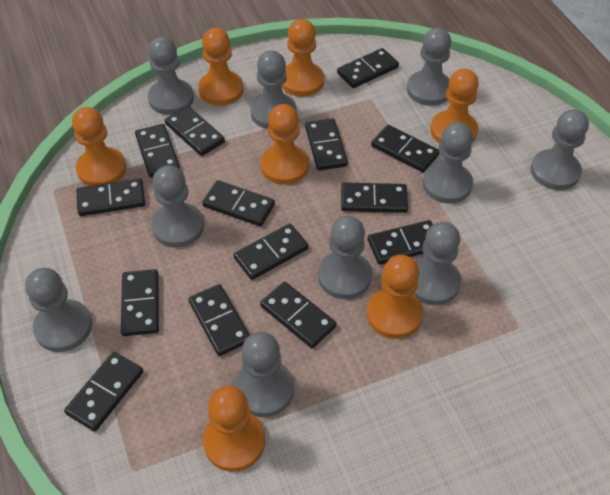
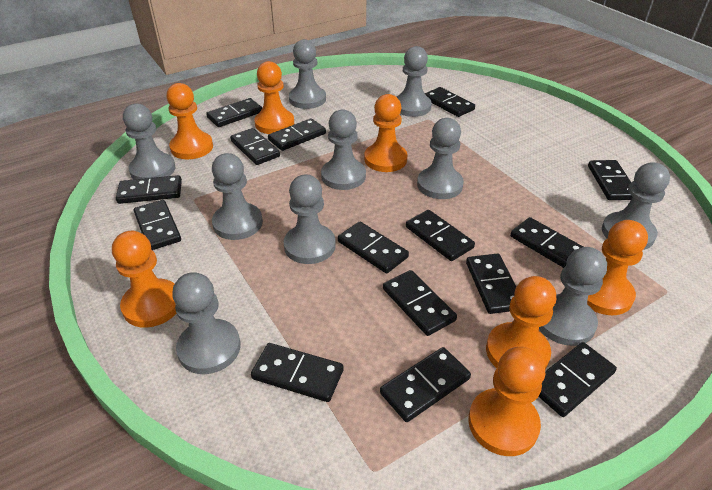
black domino: 14 -> 15

